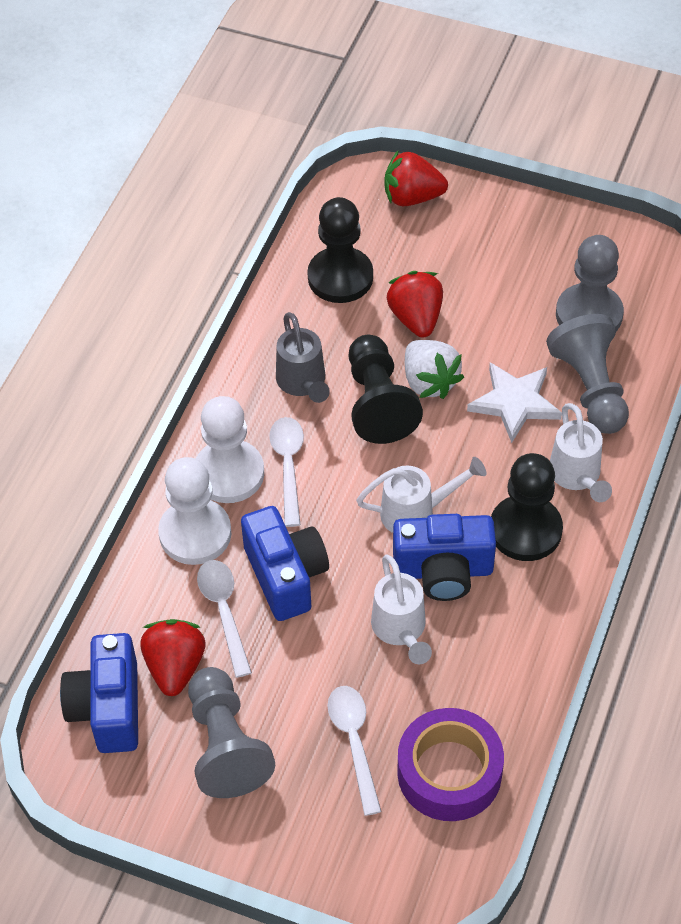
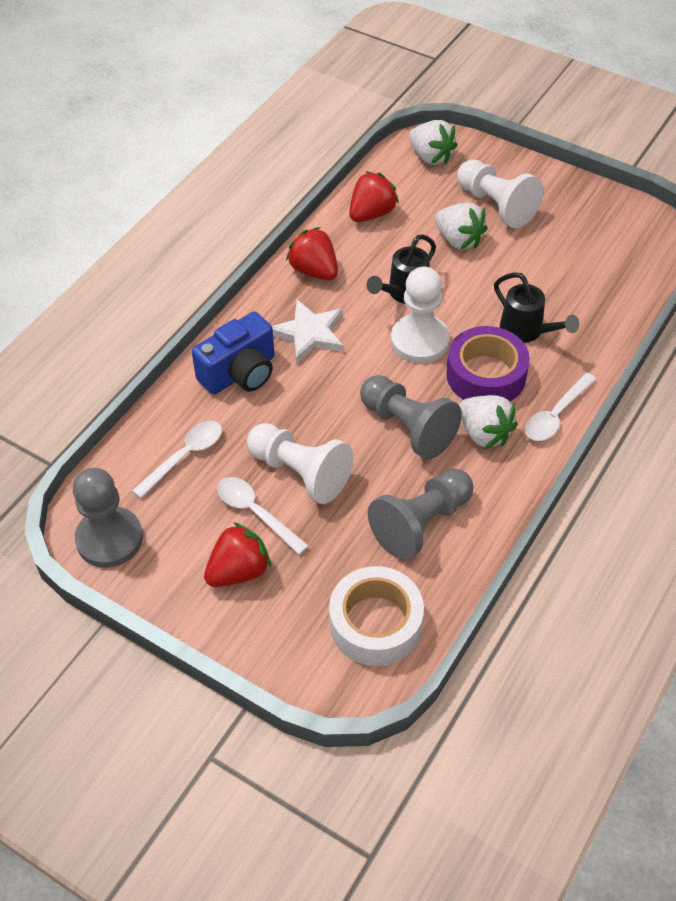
black pawn: 3 -> 0
black watering can: 0 -> 2
blue camera: 3 -> 1
grey watering can: 1 -> 0
white pawn: 2 -> 3
white strawberry: 1 -> 3
white tape: 0 -> 1
white watering can: 3 -> 0

